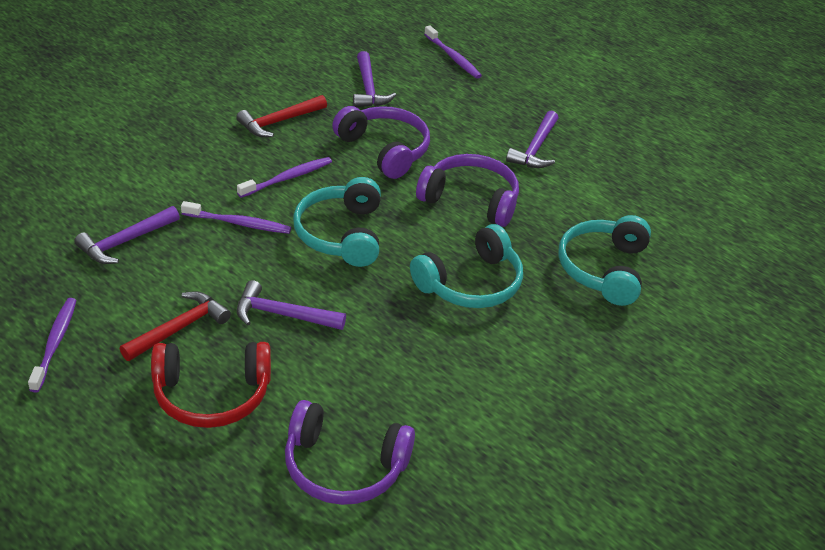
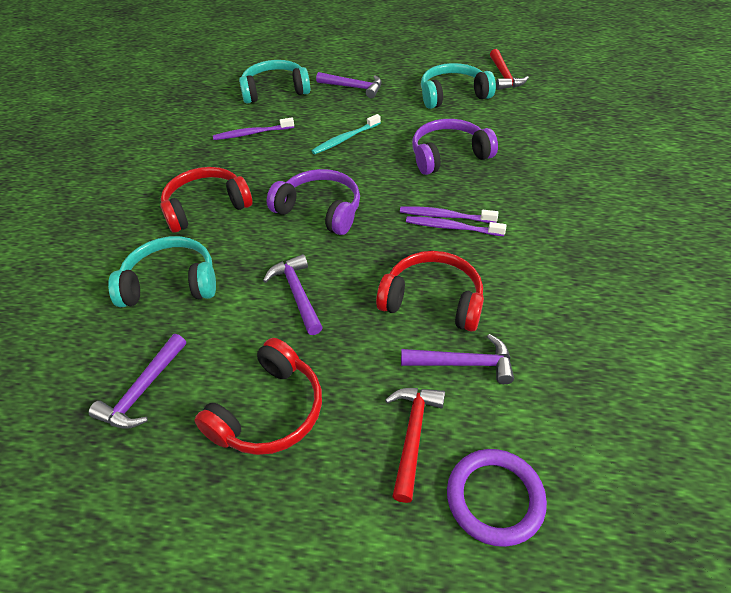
purple headphones: 3 -> 2
purple ring: 0 -> 1
purple toothbrush: 4 -> 3
red headphones: 1 -> 3
turquoise toothbrush: 0 -> 1

